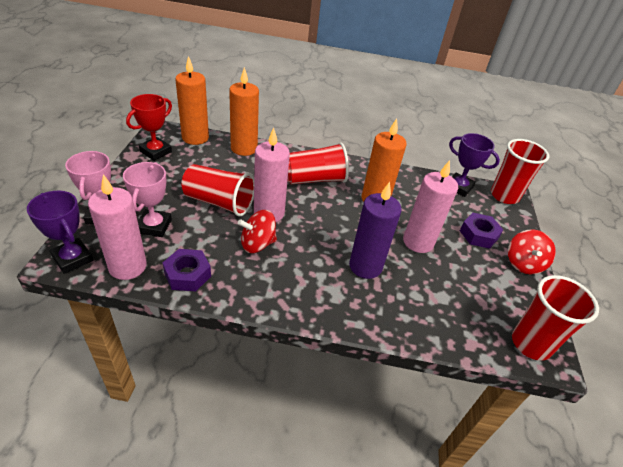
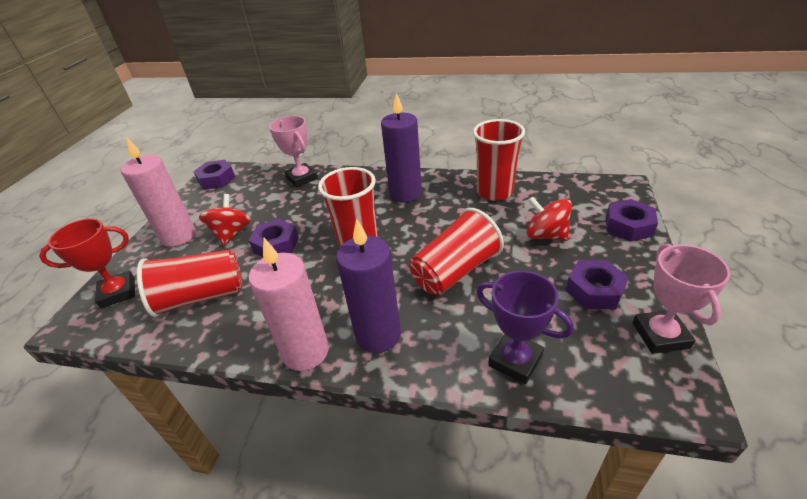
orange candle: 3 -> 0
pink candle: 3 -> 2
purple candle: 1 -> 2
purple nut: 2 -> 4
purple trophy: 2 -> 1

